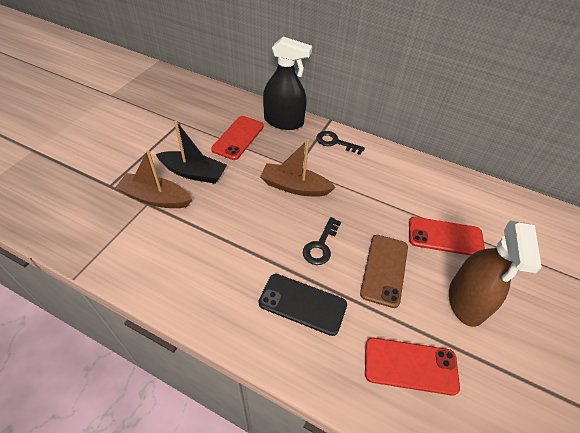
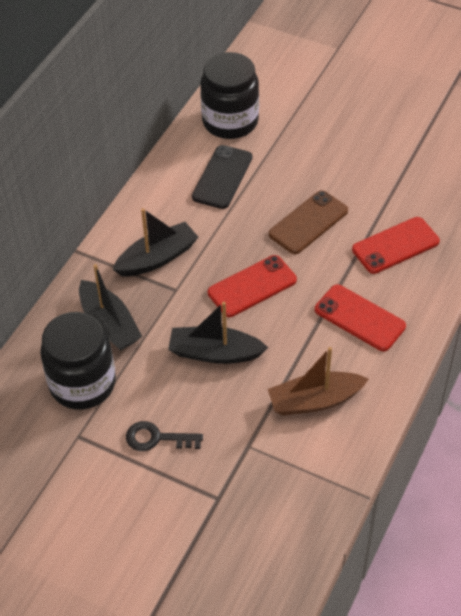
black boat: 1 -> 3
black jar: 0 -> 2
black key: 2 -> 1
black spray bottle: 1 -> 0
brown boat: 2 -> 1
brown spray bottle: 1 -> 0

